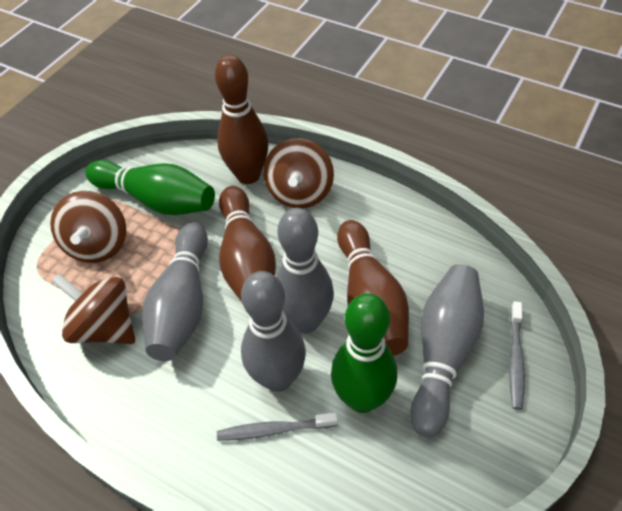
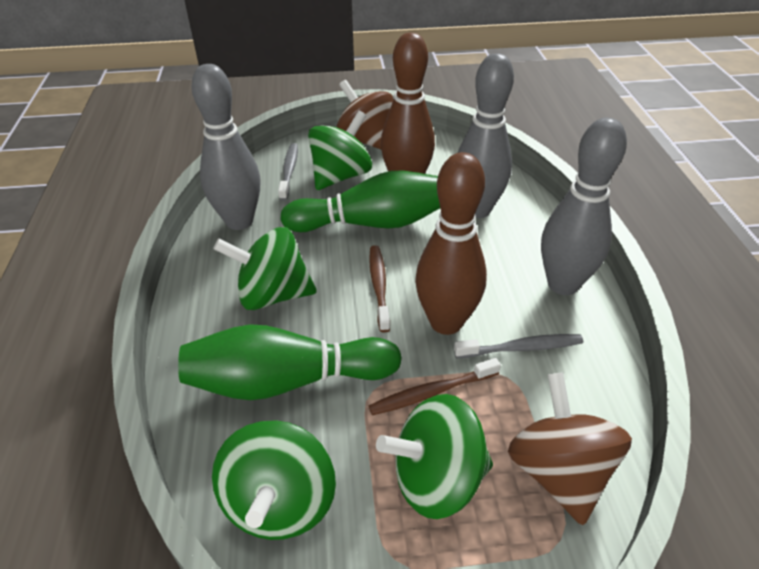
brown bowling pin: 3 -> 2
brown spinning top: 3 -> 2
brown toothbrush: 0 -> 2
green spinning top: 0 -> 4
grey bowling pin: 4 -> 3

